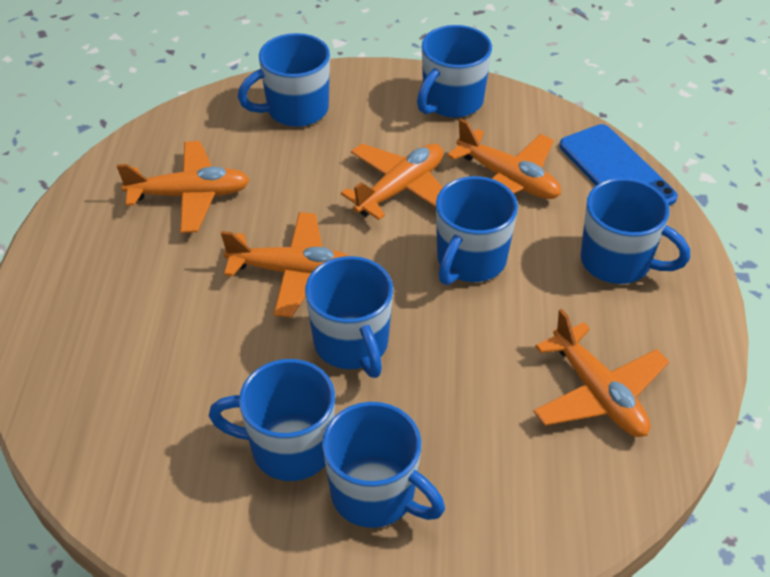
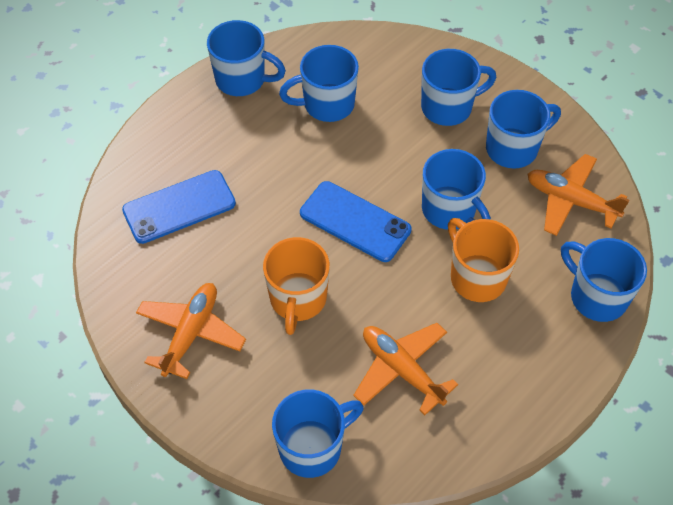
blue phone: 1 -> 2
orange mug: 0 -> 2
orange plane: 5 -> 3

